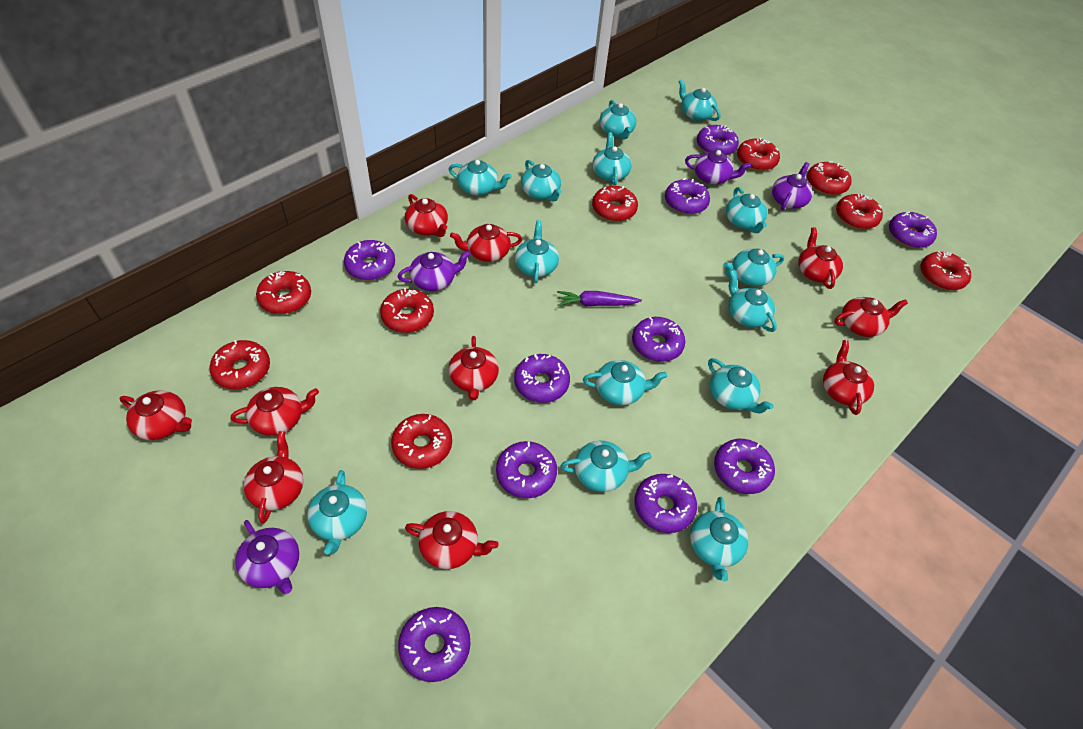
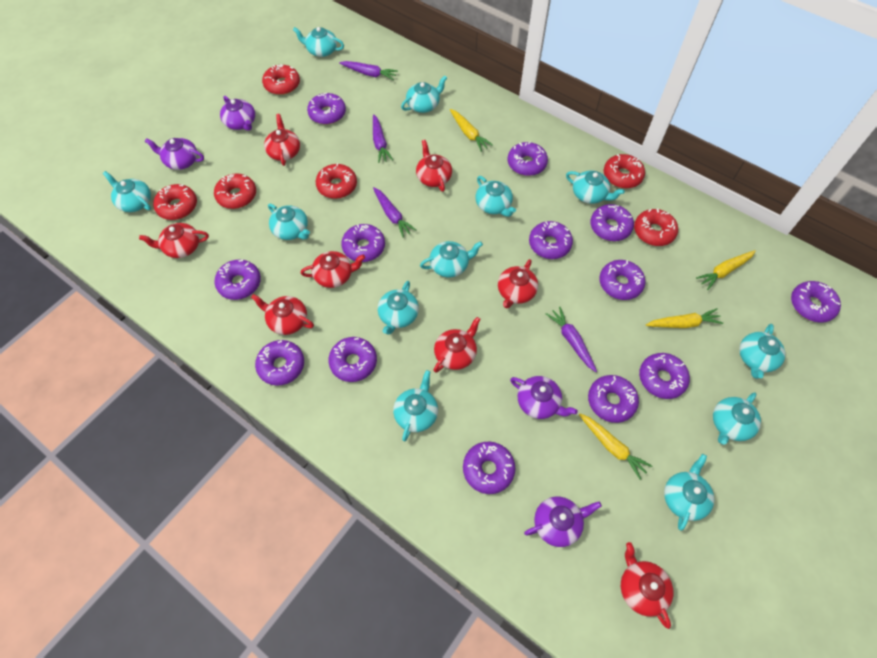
purple carrot: 1 -> 4
purple donut: 10 -> 13
red donut: 9 -> 6
red teapot: 10 -> 8
turquoise teapot: 14 -> 12
yellow carrot: 0 -> 4

